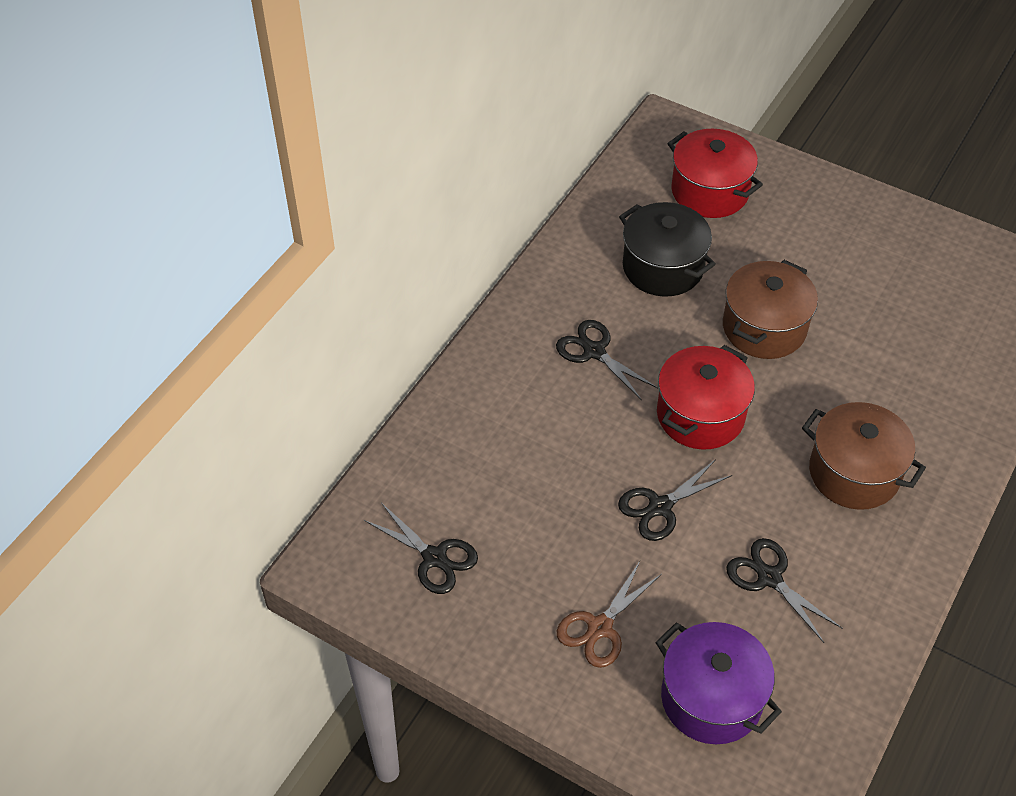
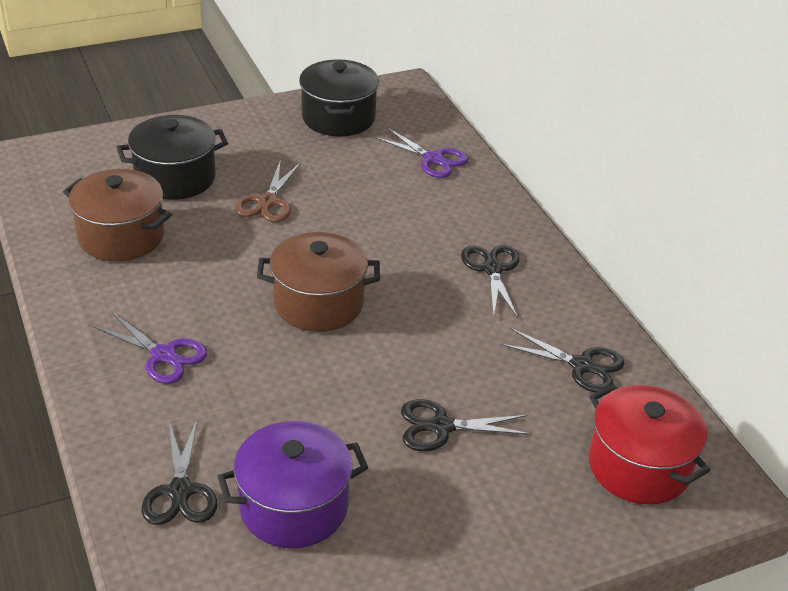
black pot: 1 -> 2
purple scissors: 0 -> 2
red pot: 2 -> 1

